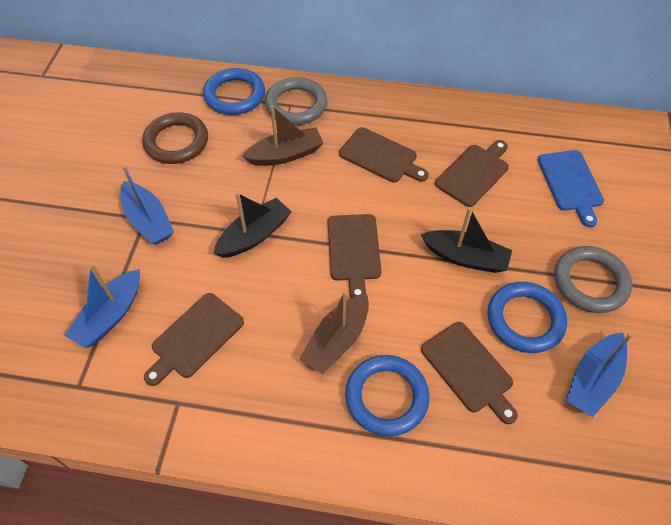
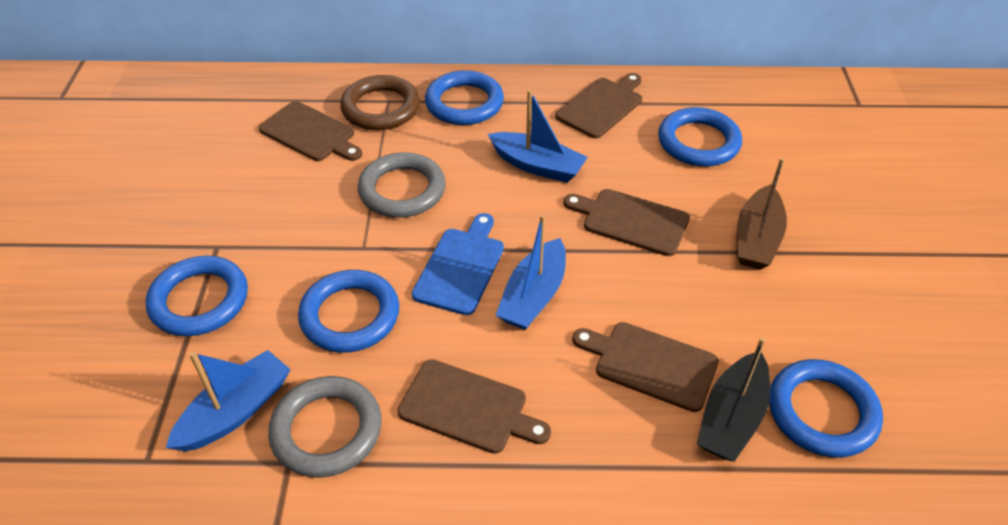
black boat: 2 -> 1
blue ring: 3 -> 5
brown boat: 2 -> 1

